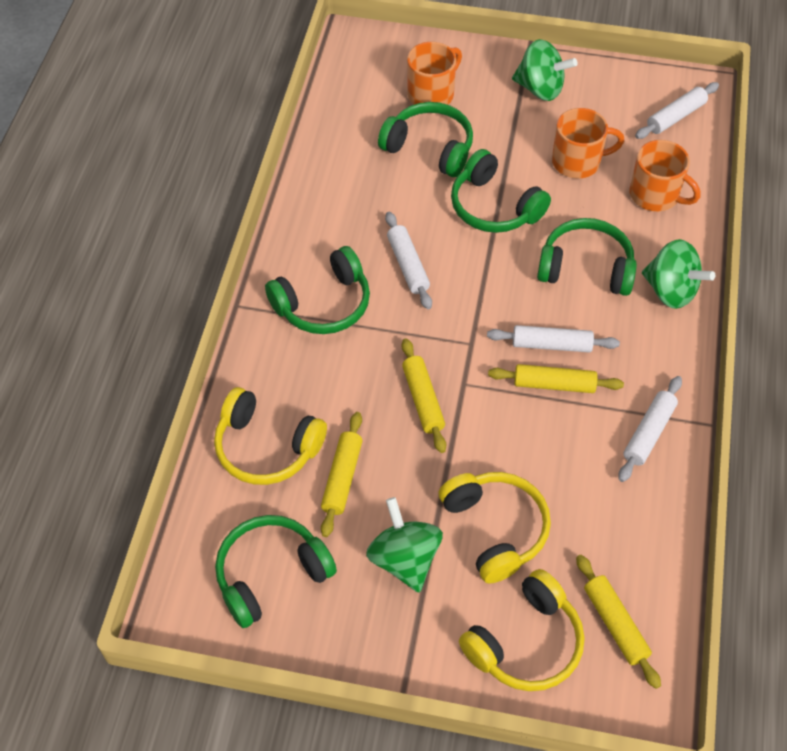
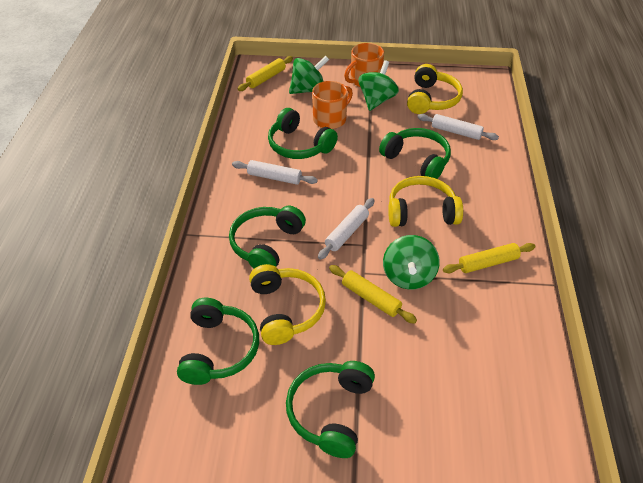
orange mug: 3 -> 2
white rolling pin: 4 -> 3
yellow rolling pin: 4 -> 3

